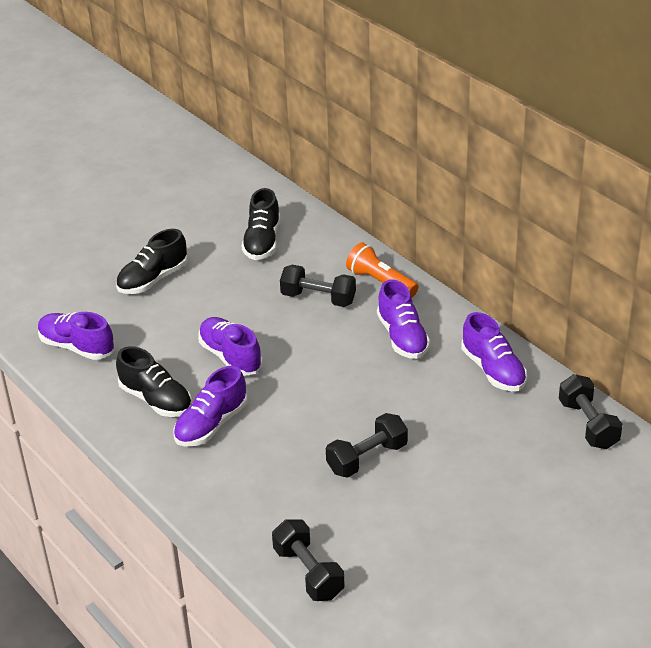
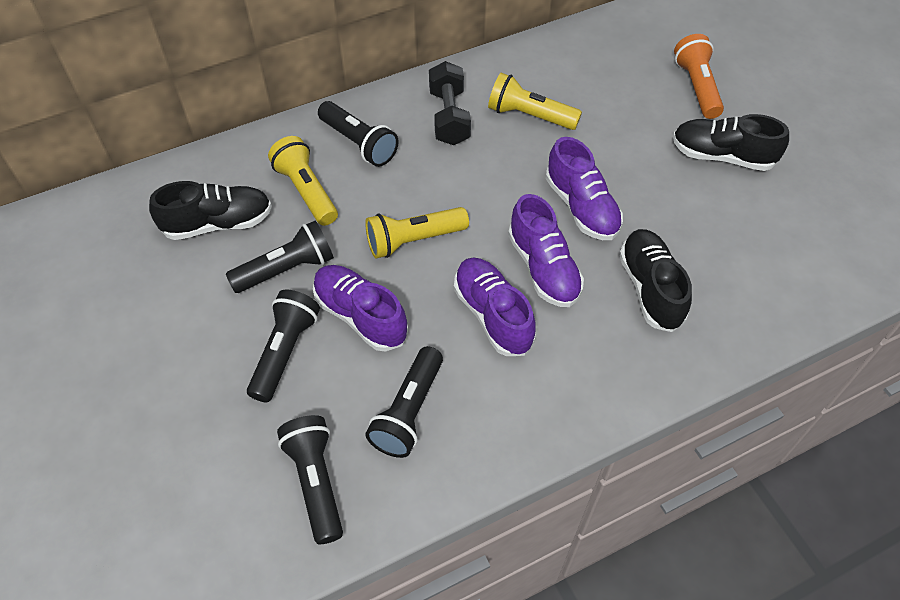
black dumbbell: 4 -> 1
black flashlight: 0 -> 5
purple shoe: 5 -> 4
yellow flashlight: 0 -> 3

